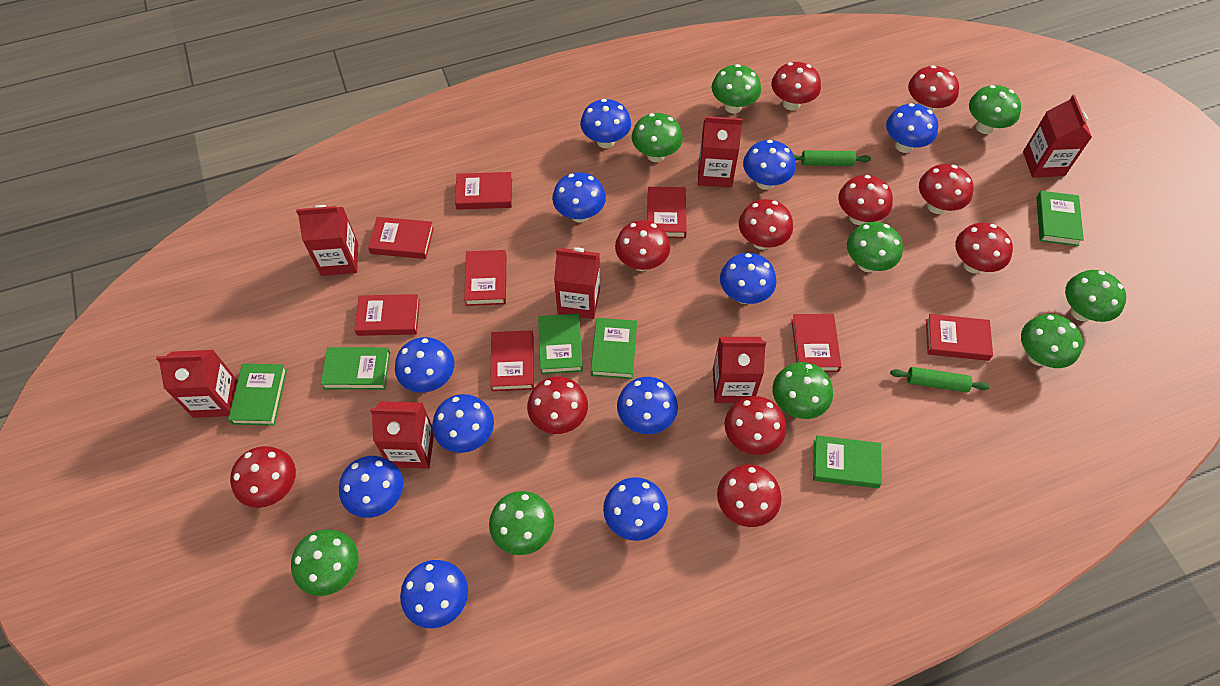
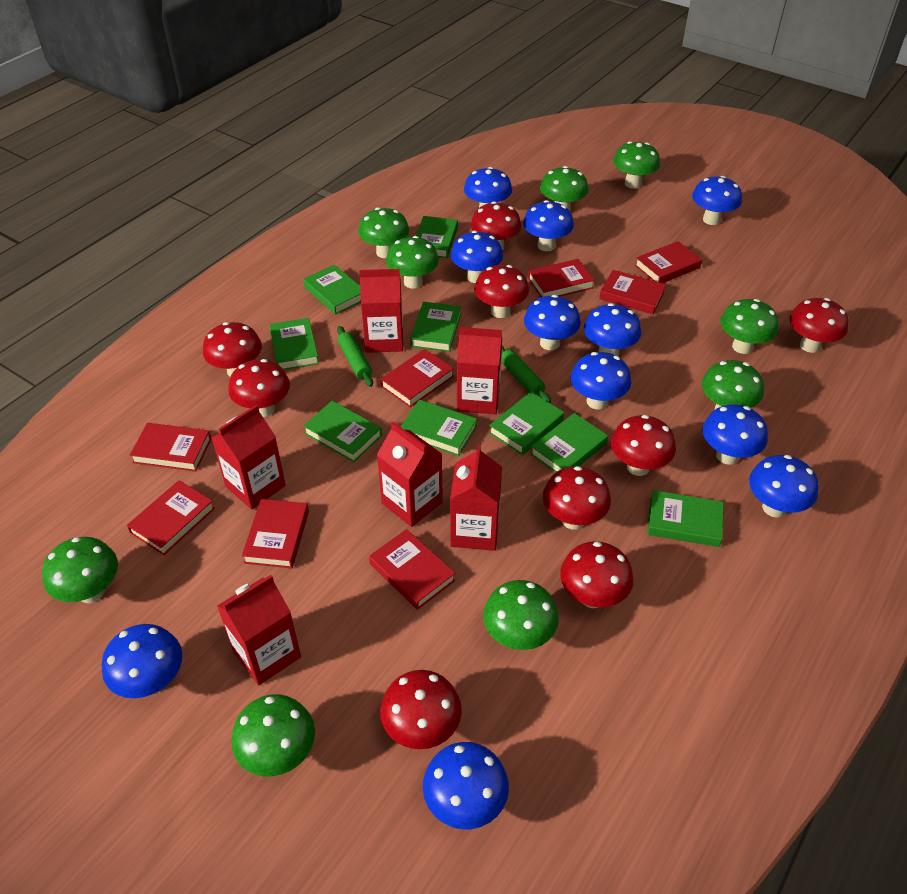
green book: 6 -> 9
red carton: 7 -> 6
red mushroom: 11 -> 9

